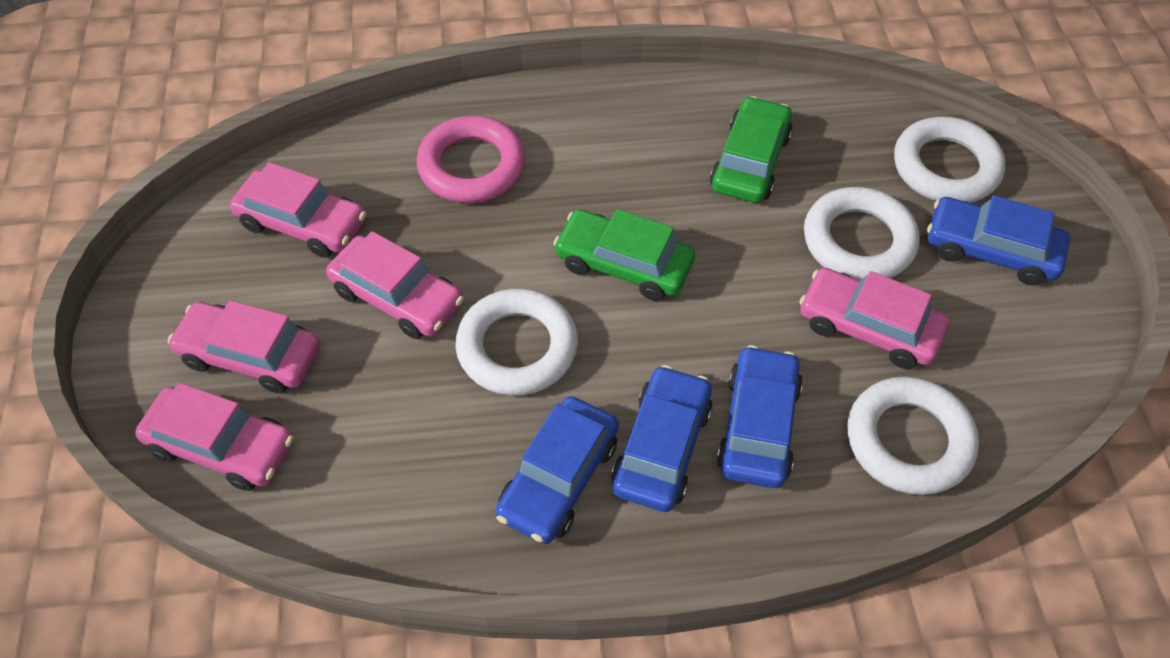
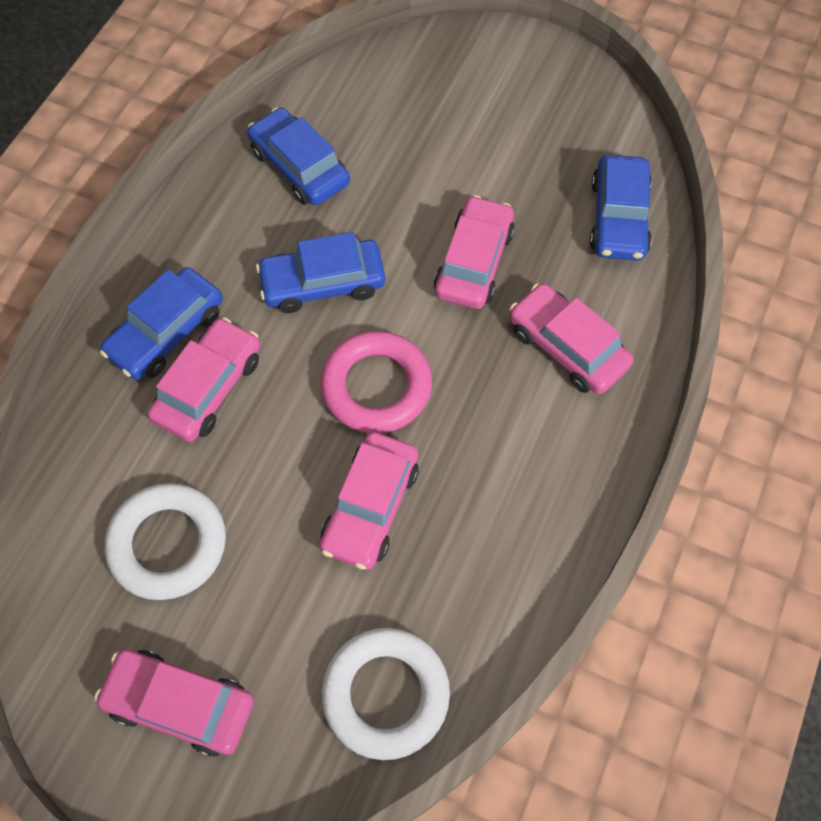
green car: 2 -> 0
white ring: 4 -> 2

